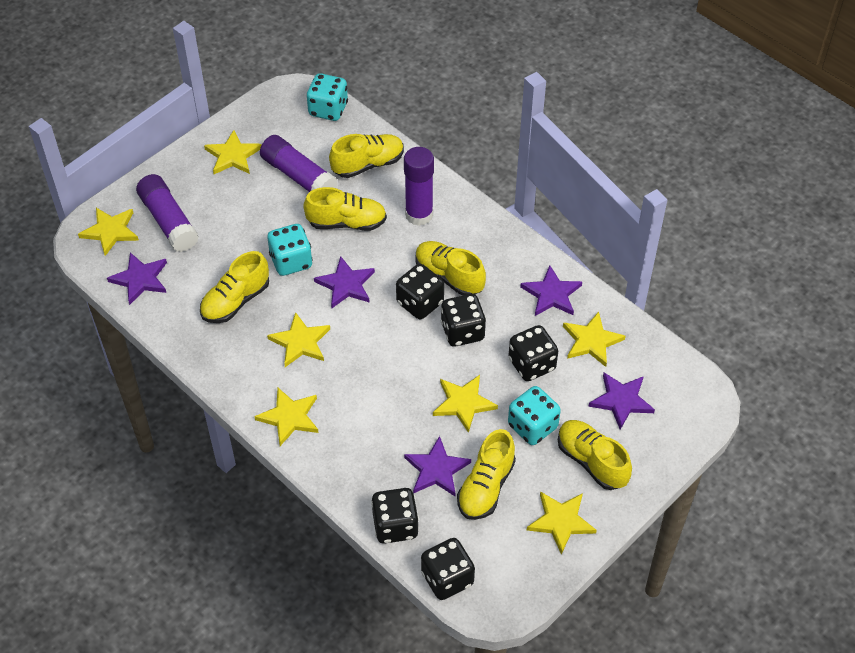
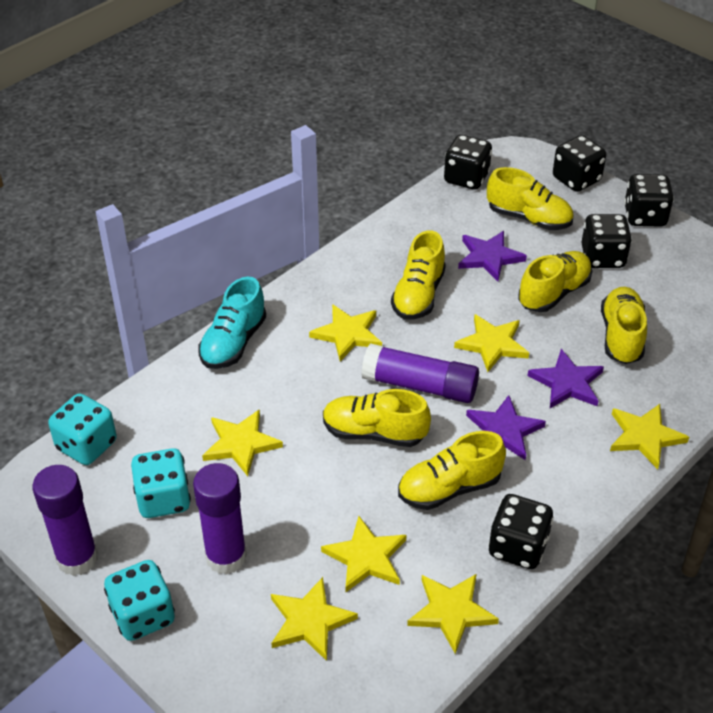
purple star: 5 -> 3
turquoise shoe: 0 -> 1

